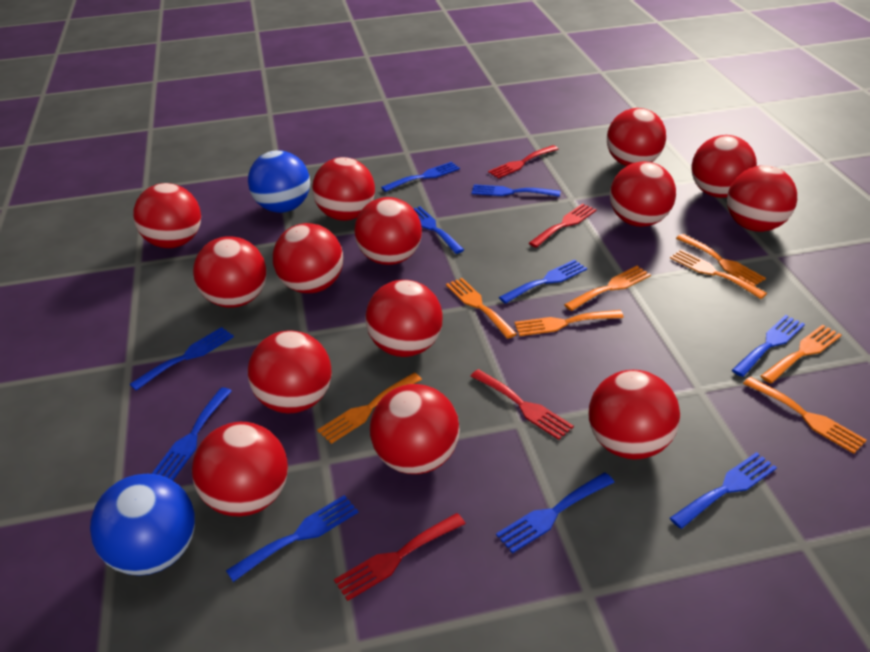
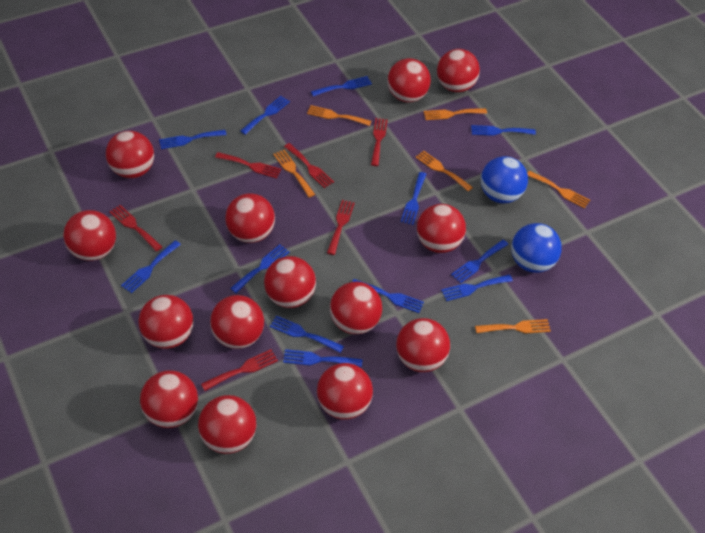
blue fork: 10 -> 12
orange fork: 8 -> 6
red fork: 4 -> 6

